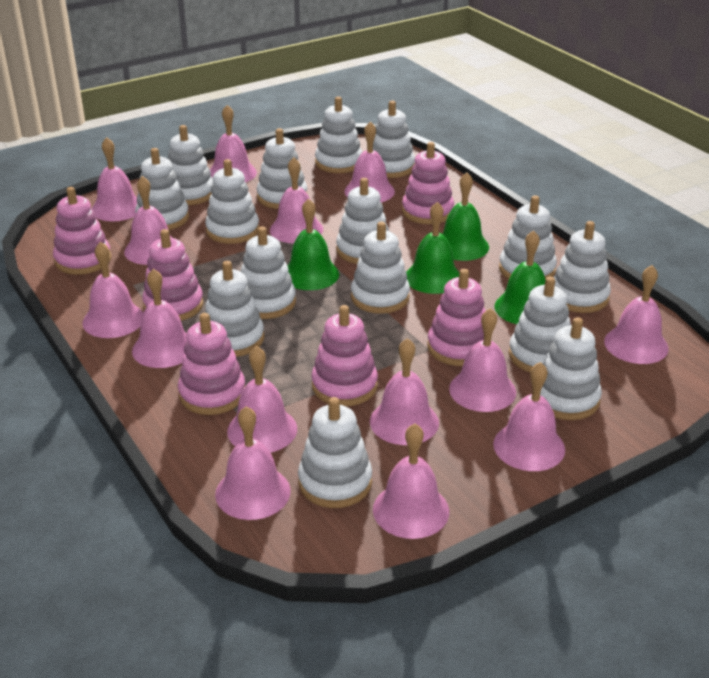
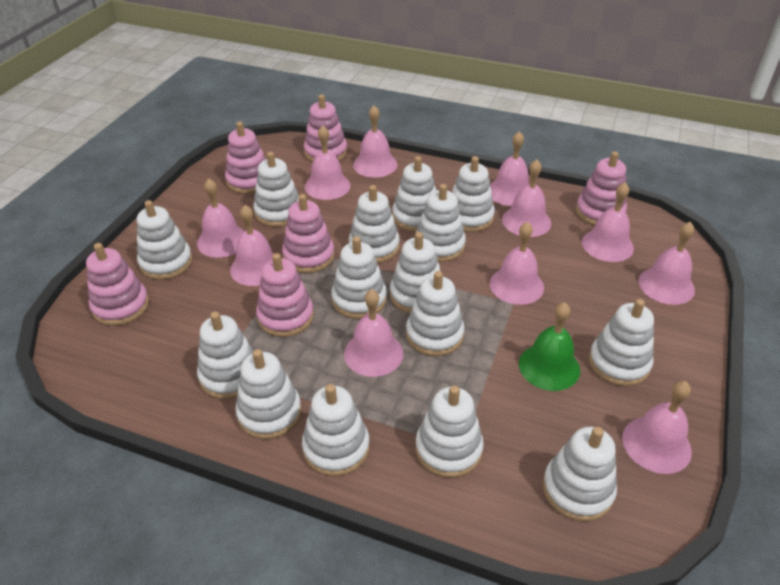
green bell: 4 -> 1
pink bell: 14 -> 11

